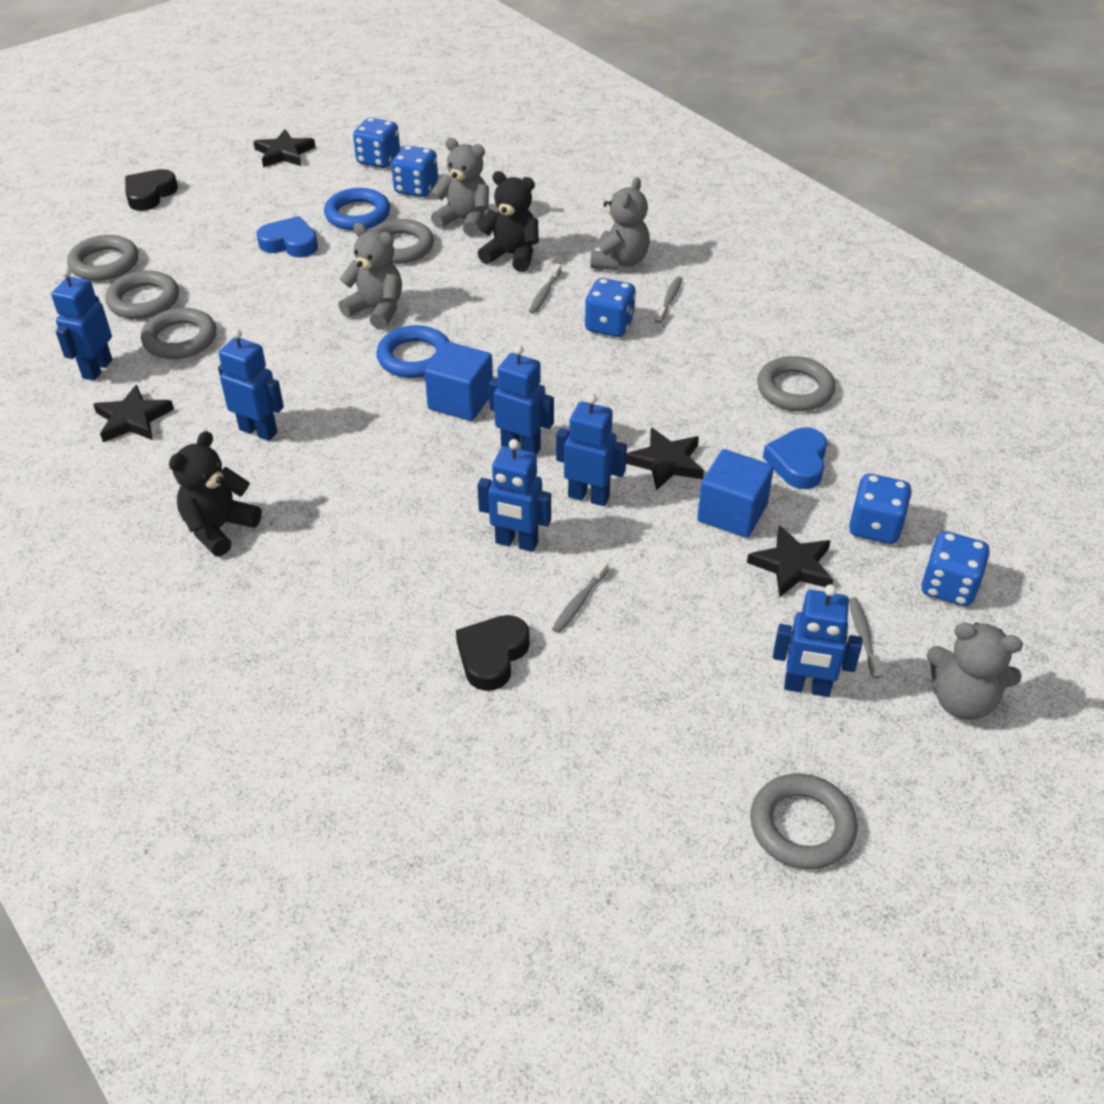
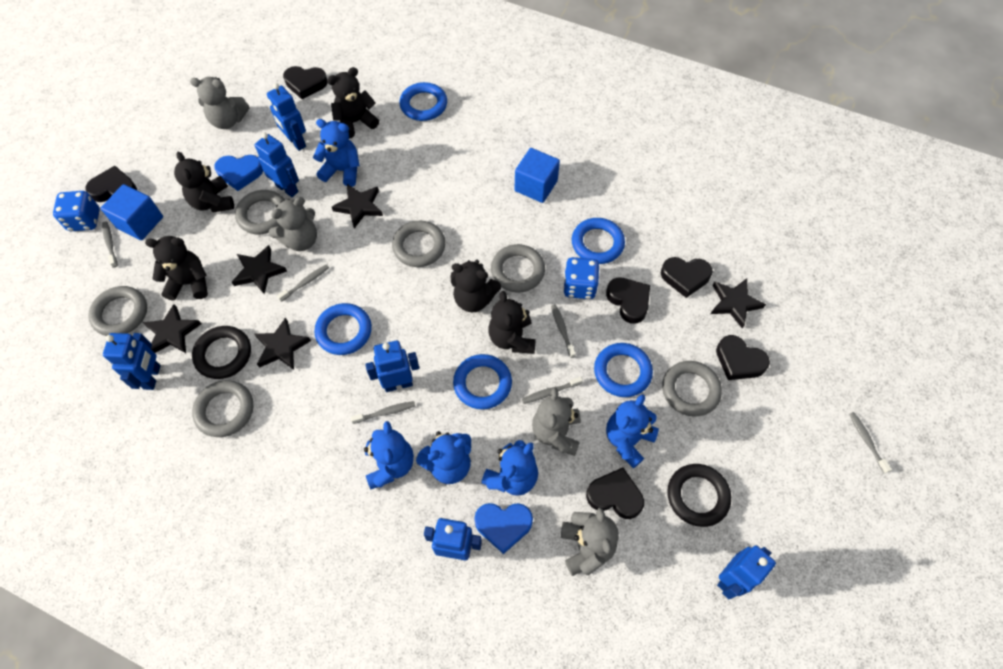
black heart: 2 -> 6
black ring: 0 -> 2
black star: 4 -> 5
black teddy bear: 2 -> 5
blue dice: 5 -> 2
blue ring: 2 -> 5
blue teddy bear: 0 -> 5
grey toothbrush: 4 -> 6

